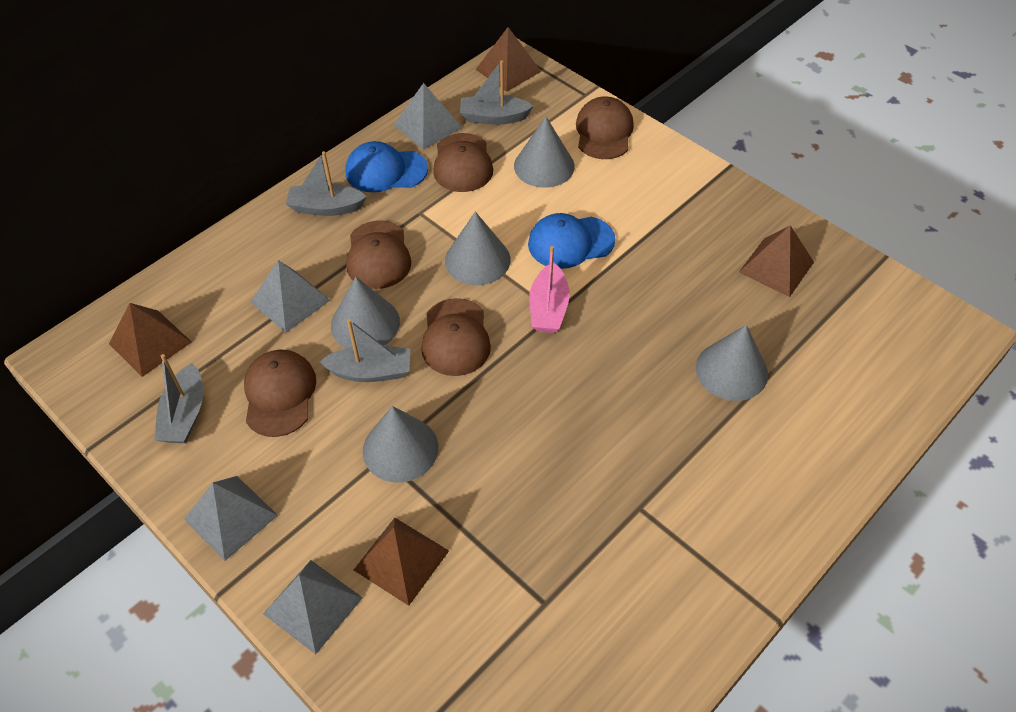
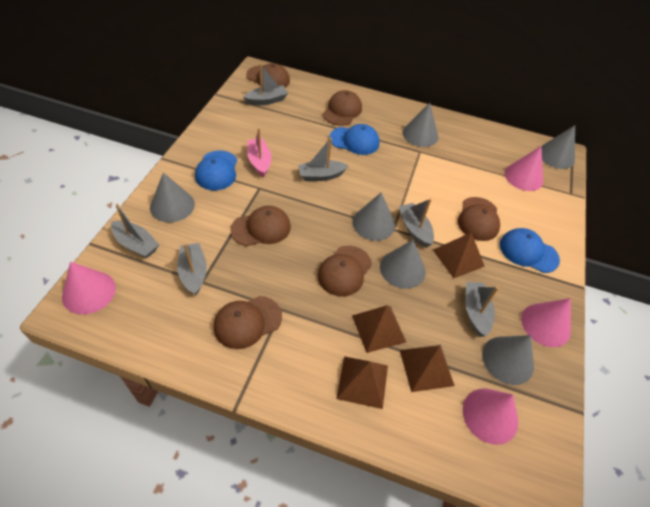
blue cap: 2 -> 3
brown cap: 5 -> 6
grey boat: 4 -> 6
grey cone: 5 -> 6
grey pyramid: 4 -> 0
pink cone: 0 -> 4

